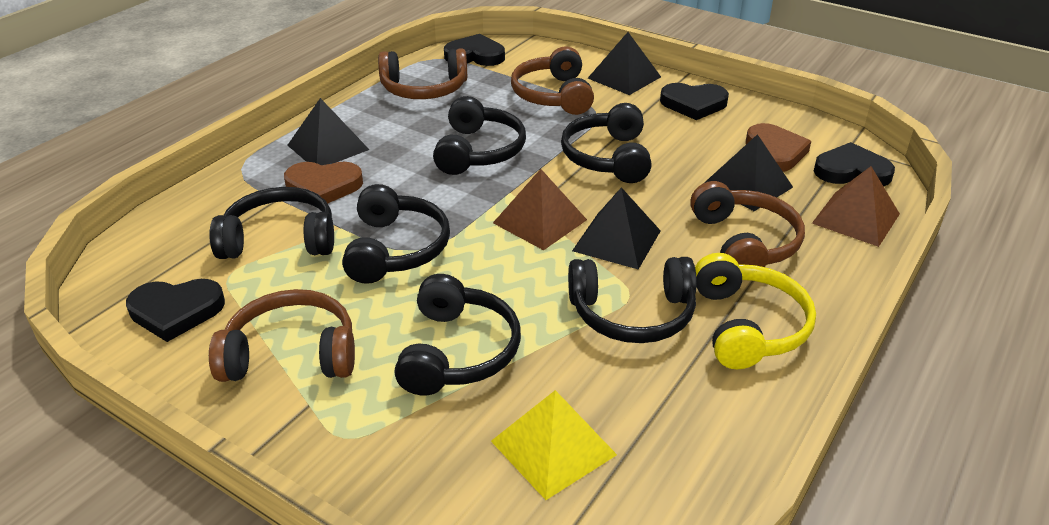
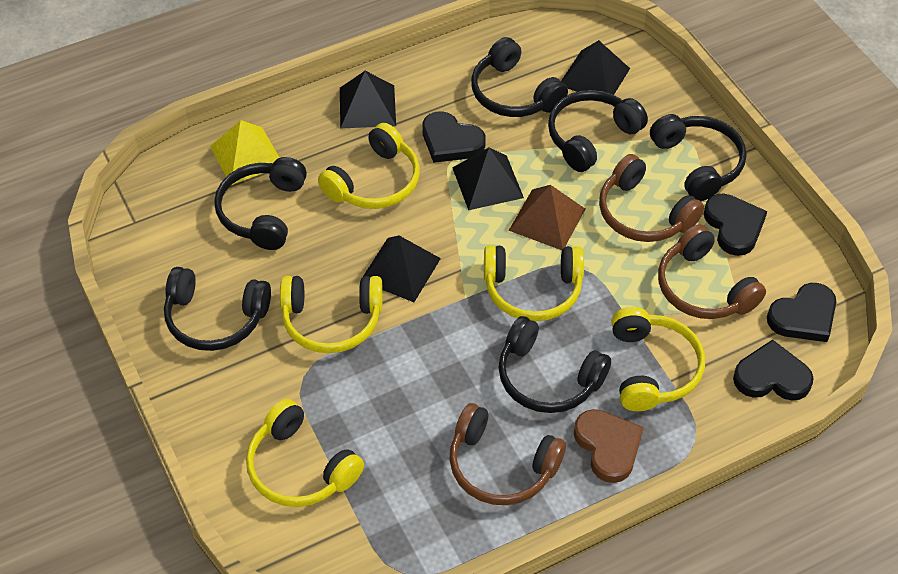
brown headphones: 4 -> 3
brown heart: 2 -> 1
brown pyramid: 2 -> 1
yellow headphones: 1 -> 5

